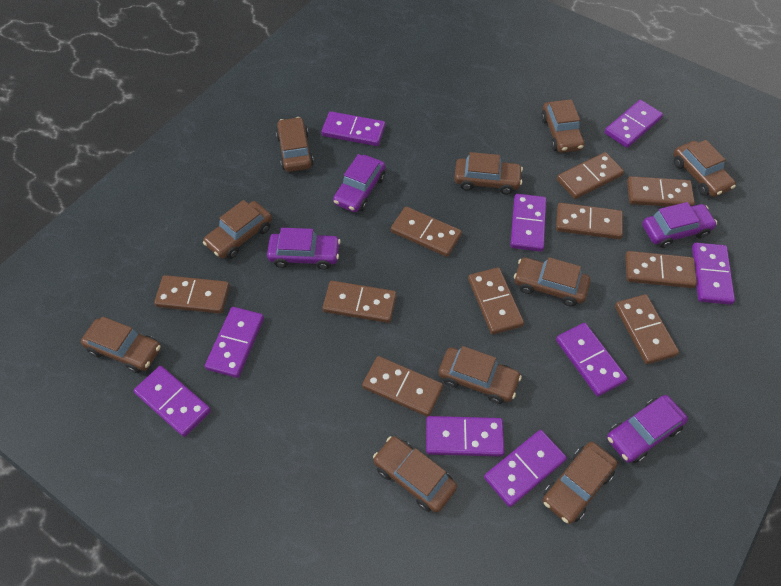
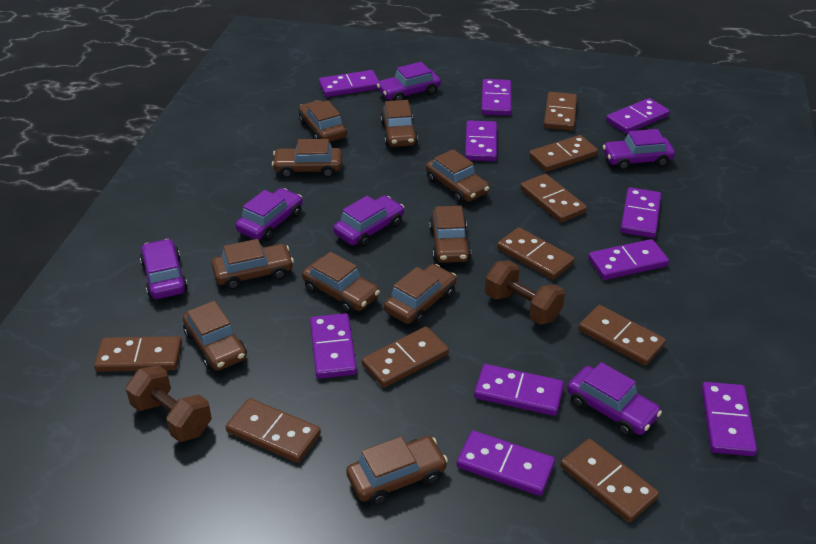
brown domino: 10 -> 9
brown dumbbell: 0 -> 2
purple car: 4 -> 6
purple domino: 9 -> 10

